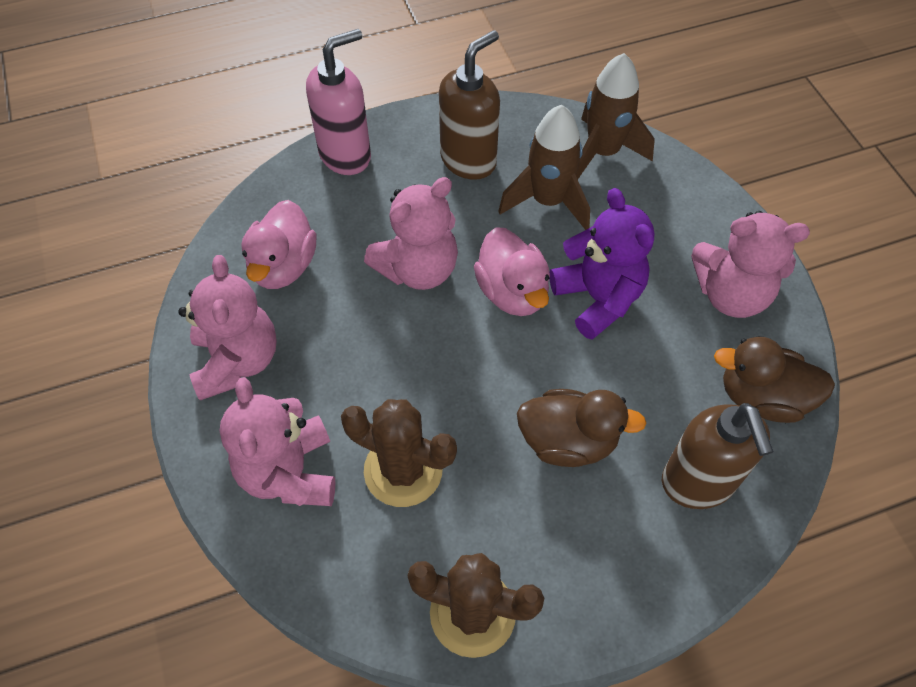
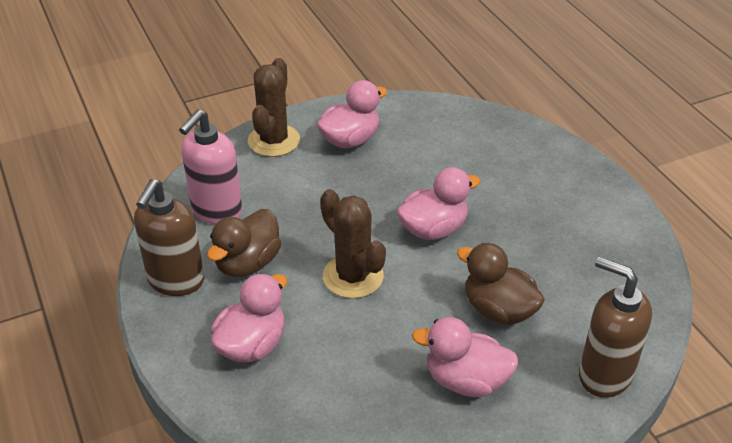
brown rocket: 2 -> 0
pink duck: 2 -> 4
pink teddy bear: 4 -> 0
purple teddy bear: 1 -> 0

